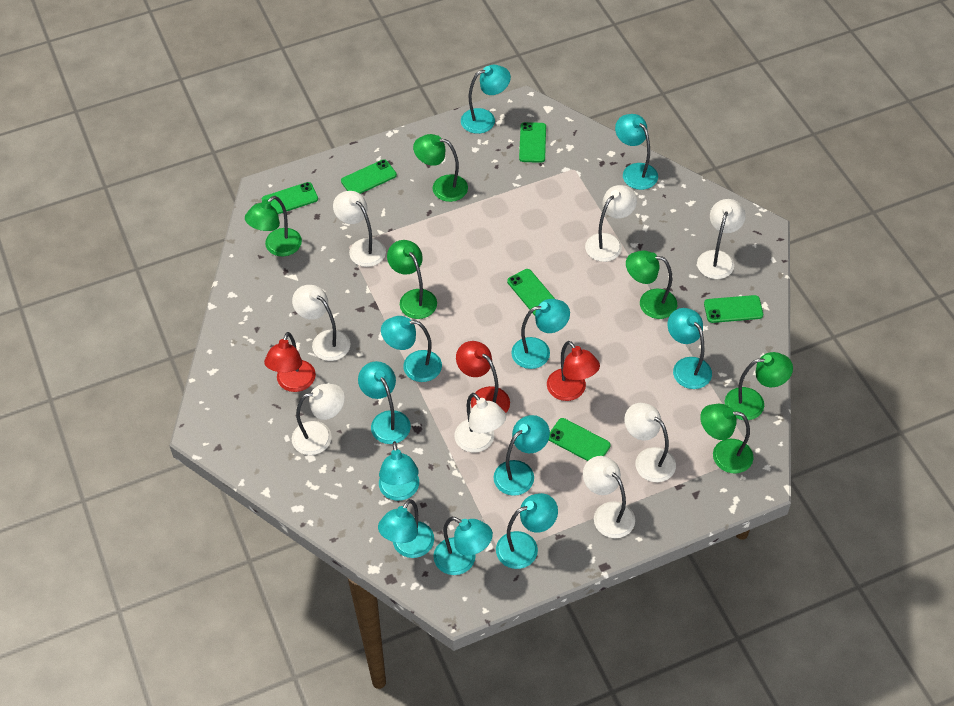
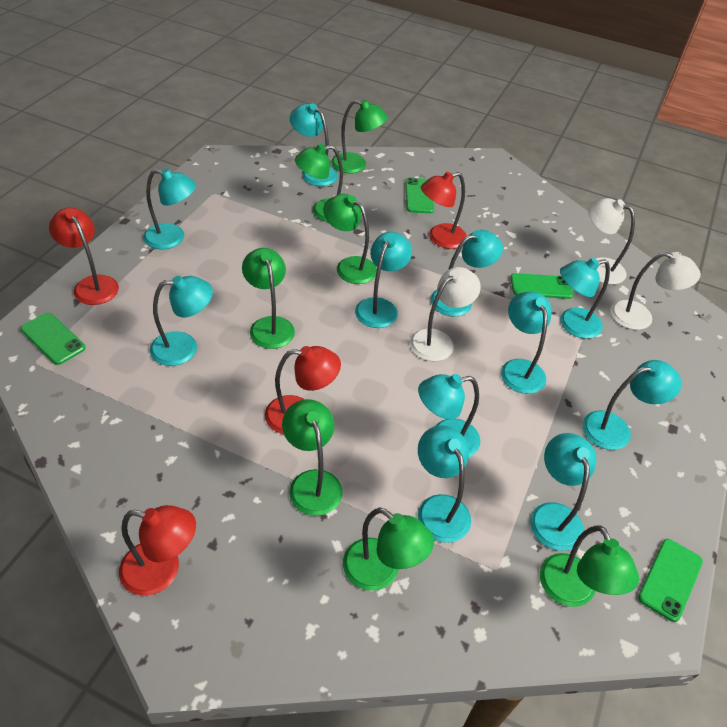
green lamp: 6 -> 7
green phone: 6 -> 4
red lamp: 3 -> 4
white lamp: 8 -> 3

